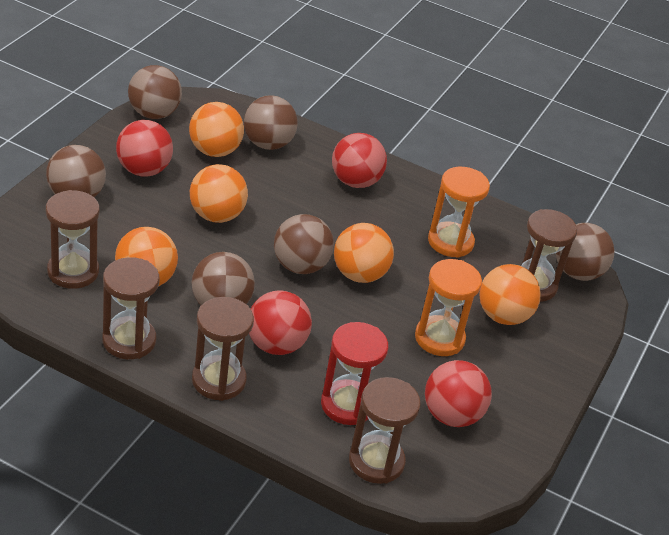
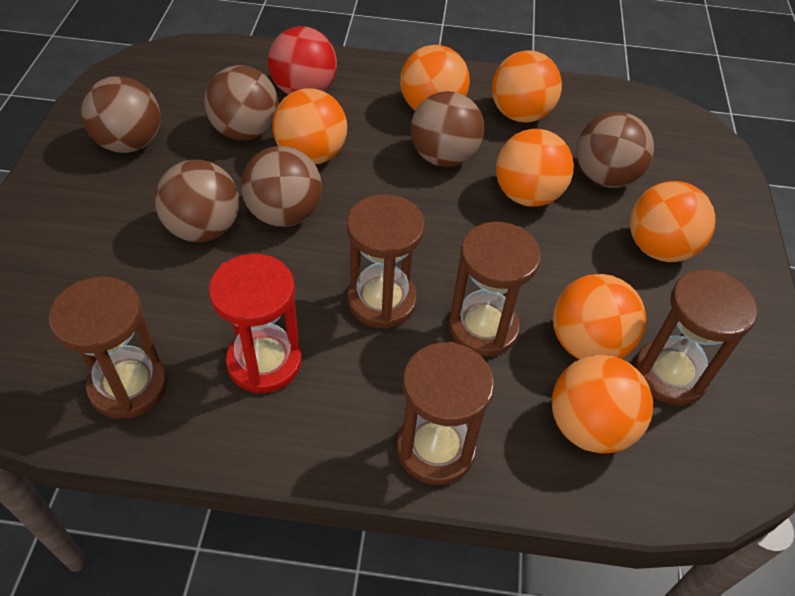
orange ball: 5 -> 7
orange hourglass: 2 -> 0
red ball: 4 -> 1

